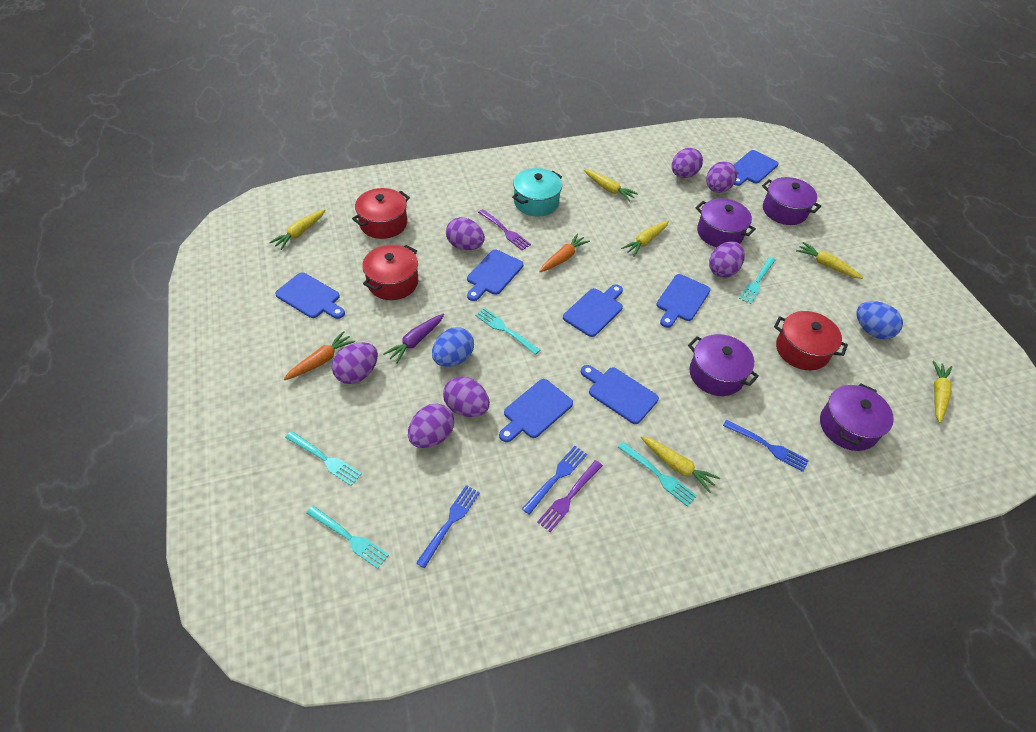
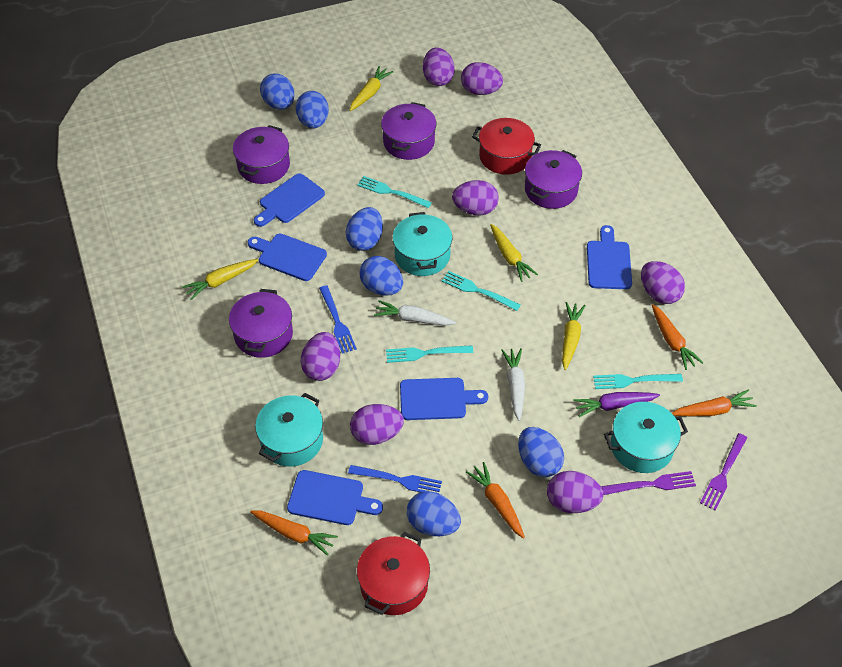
blue cutting board: 7 -> 5
blue egg: 2 -> 6
blue fork: 3 -> 2
orange carrot: 2 -> 4
red pot: 3 -> 2
turquoise fork: 5 -> 4
turquoise pot: 1 -> 3
white carrot: 0 -> 2
yellow carrot: 6 -> 4

